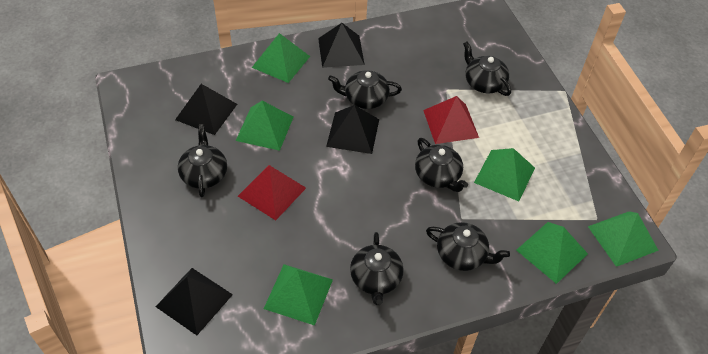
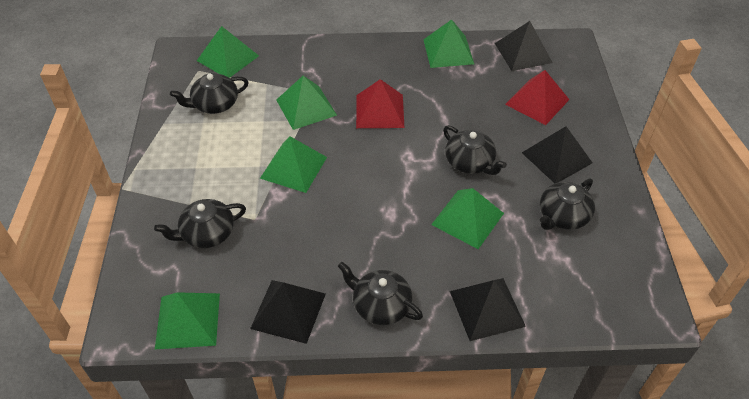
black teapot: 6 -> 5

